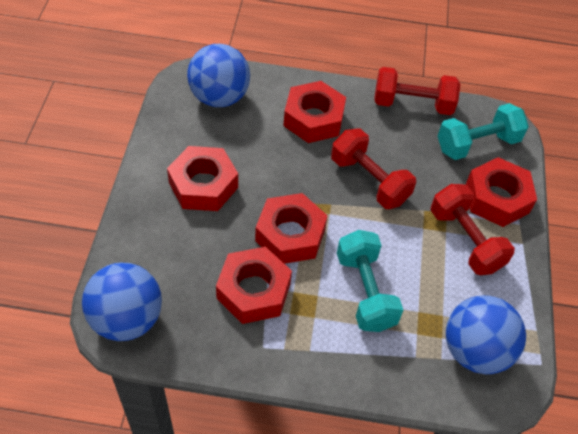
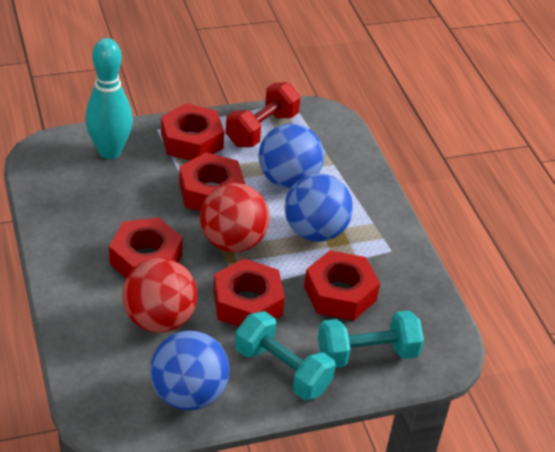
red ball: 0 -> 2
red dumbbell: 3 -> 1
turquoise bowling pin: 0 -> 1

